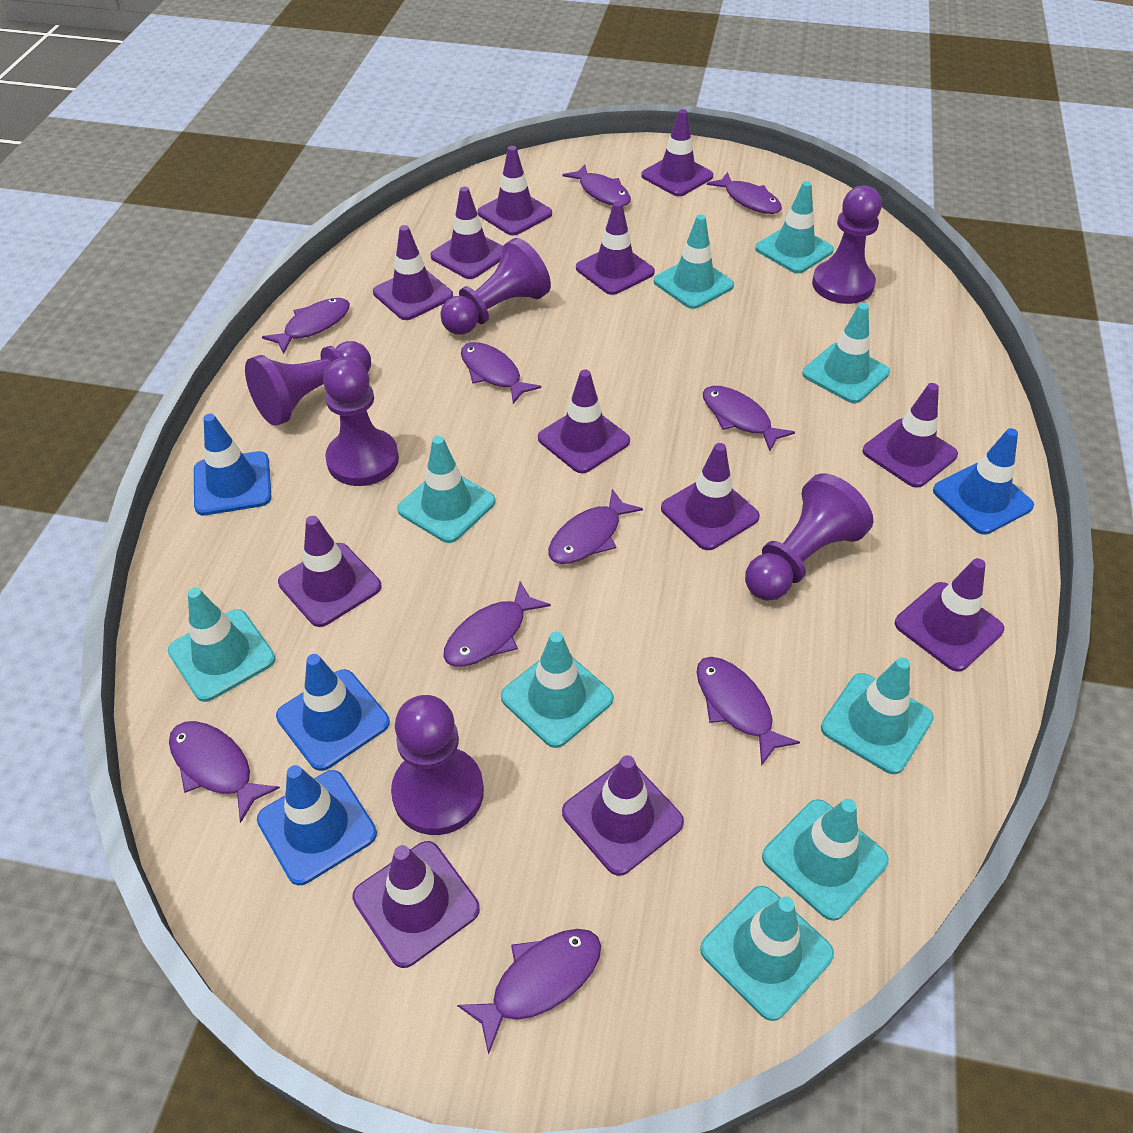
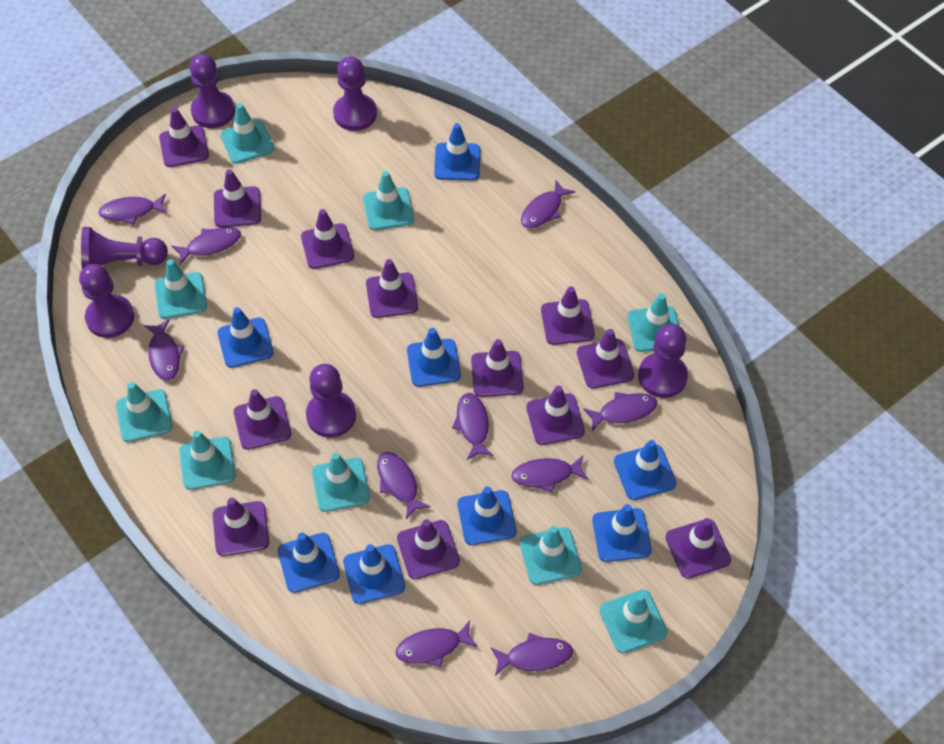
blue traffic cone: 4 -> 8

